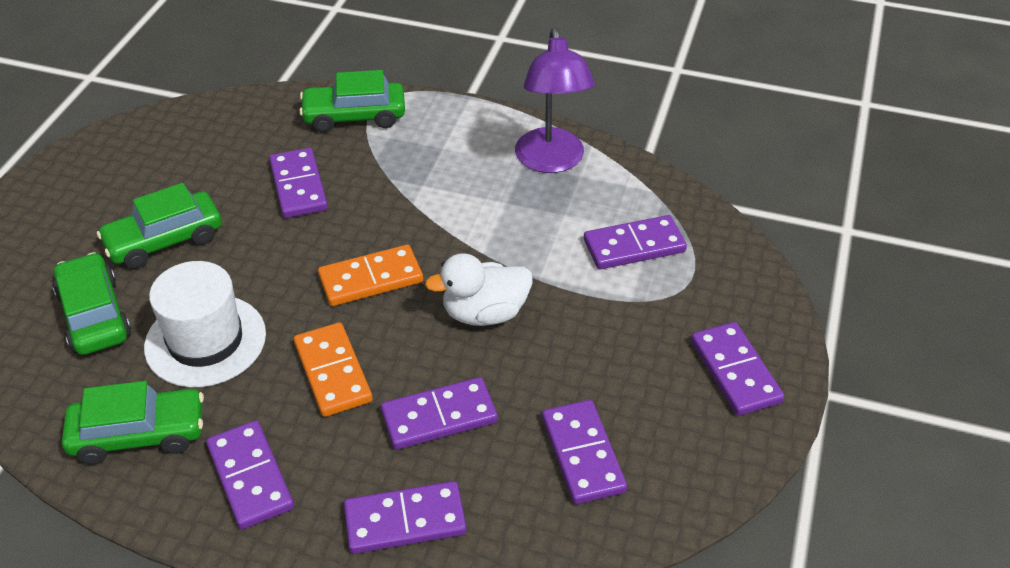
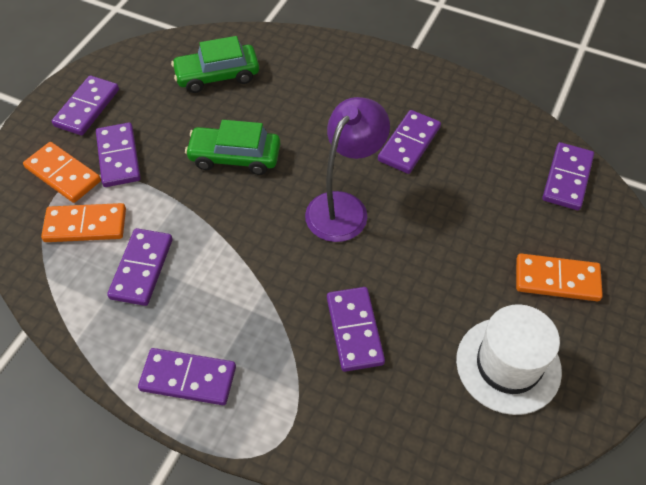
green car: 4 -> 2
orange domino: 2 -> 3
white duck: 1 -> 0

